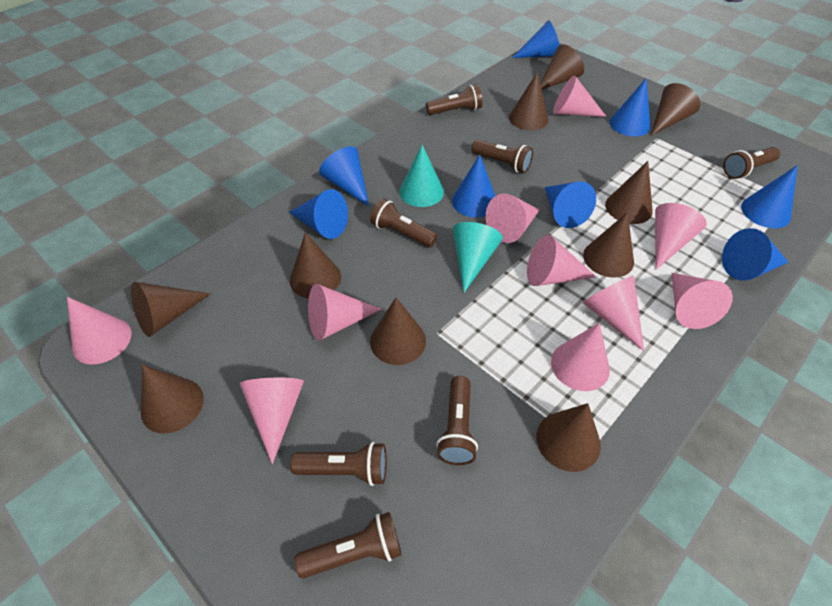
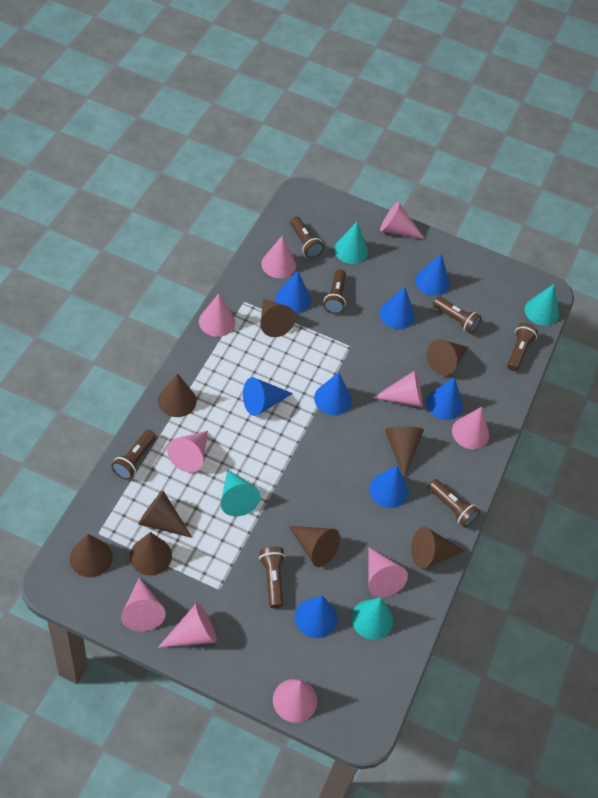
brown cone: 10 -> 9
turquoise cone: 2 -> 4

